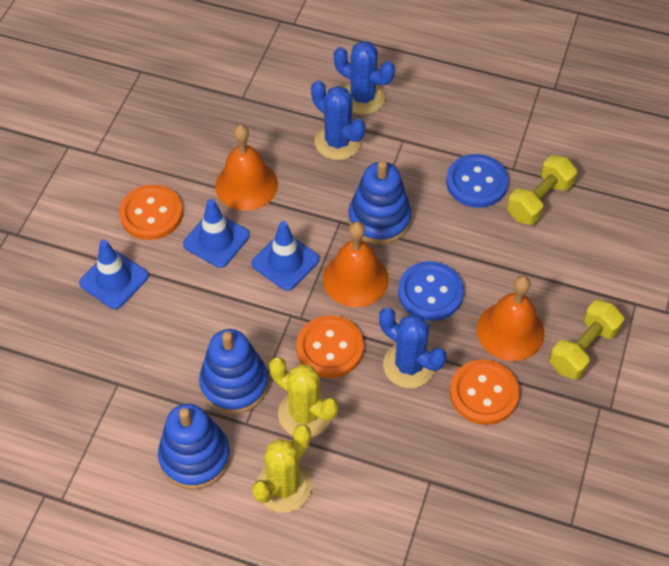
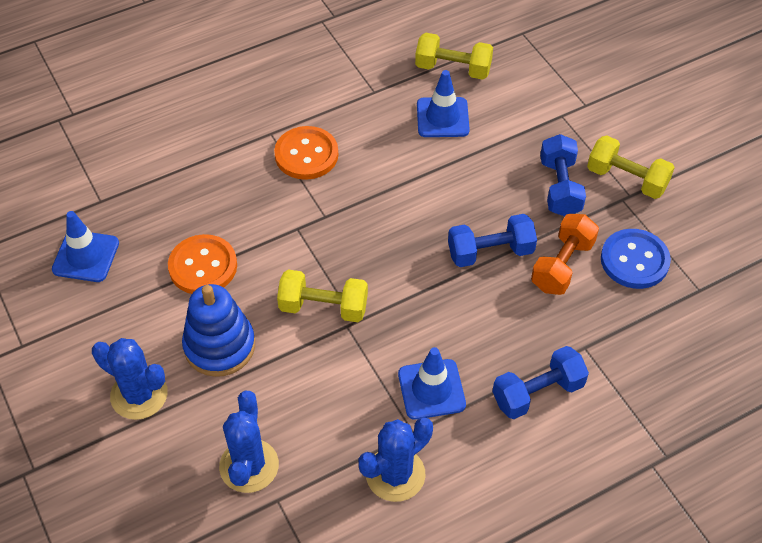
blue button: 2 -> 1
blue dumbbell: 0 -> 3
blue stacking toy: 3 -> 1
orange bell: 3 -> 0
orange button: 3 -> 2
orange dumbbell: 0 -> 1
yellow cactus: 2 -> 0
yellow dumbbell: 2 -> 3

